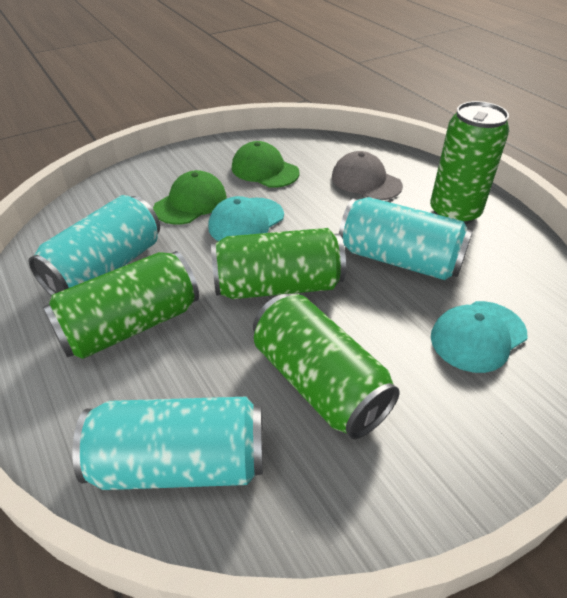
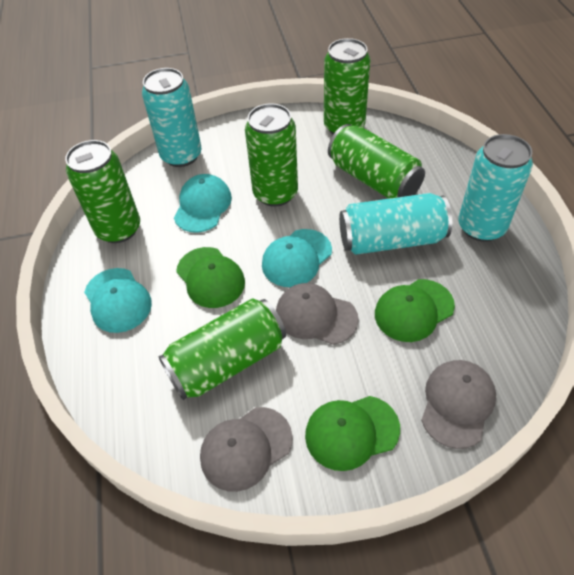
green can: 4 -> 5
green cap: 2 -> 3
grey cap: 1 -> 3
turquoise cap: 2 -> 3

